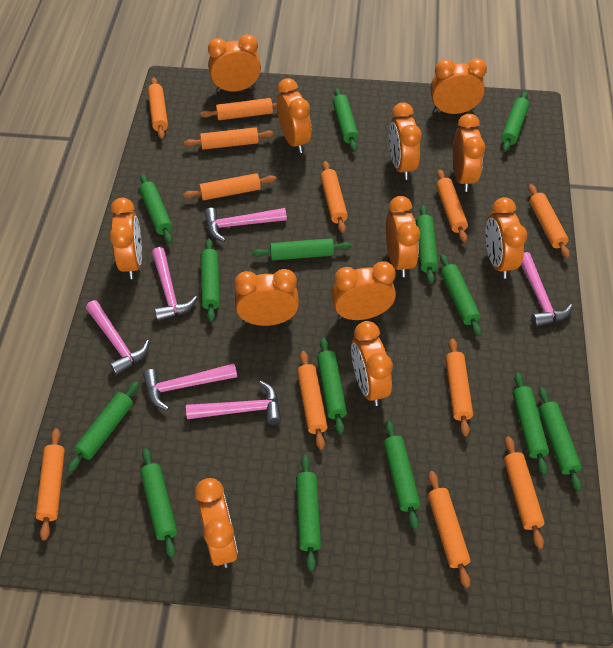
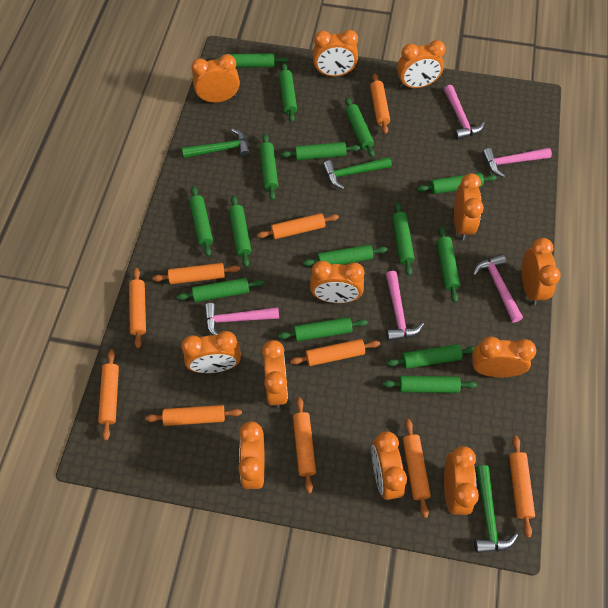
green hammer: 0 -> 3
green rolling pin: 14 -> 15
orange rolling pin: 12 -> 10
pink hammer: 6 -> 5

